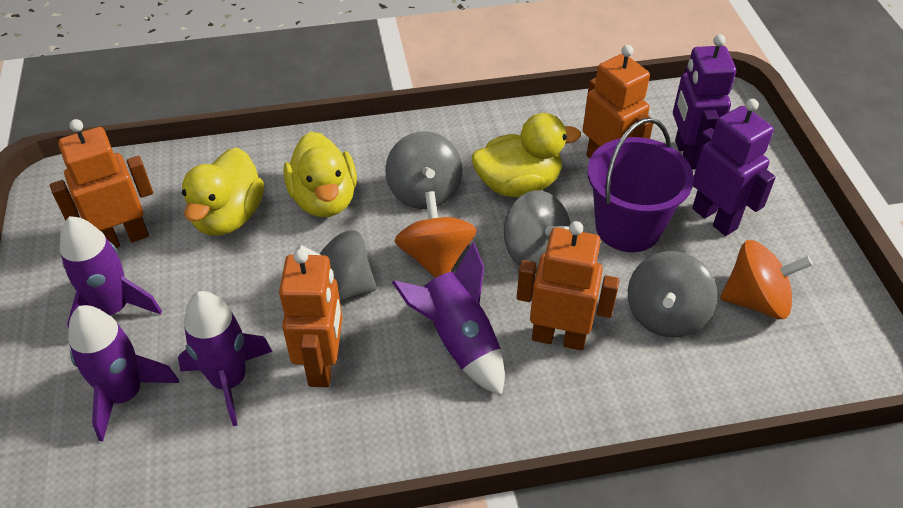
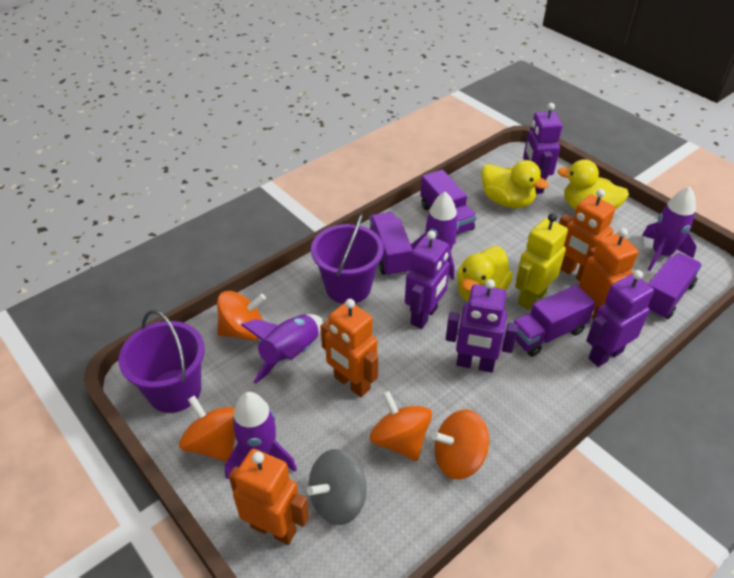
grey spinning top: 4 -> 1
orange spinning top: 2 -> 4
purple bucket: 1 -> 2
purple robot: 2 -> 4
purple truck: 0 -> 4
yellow robot: 0 -> 1

